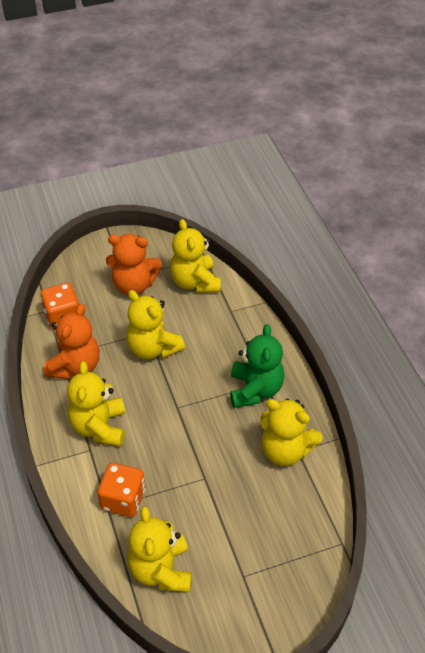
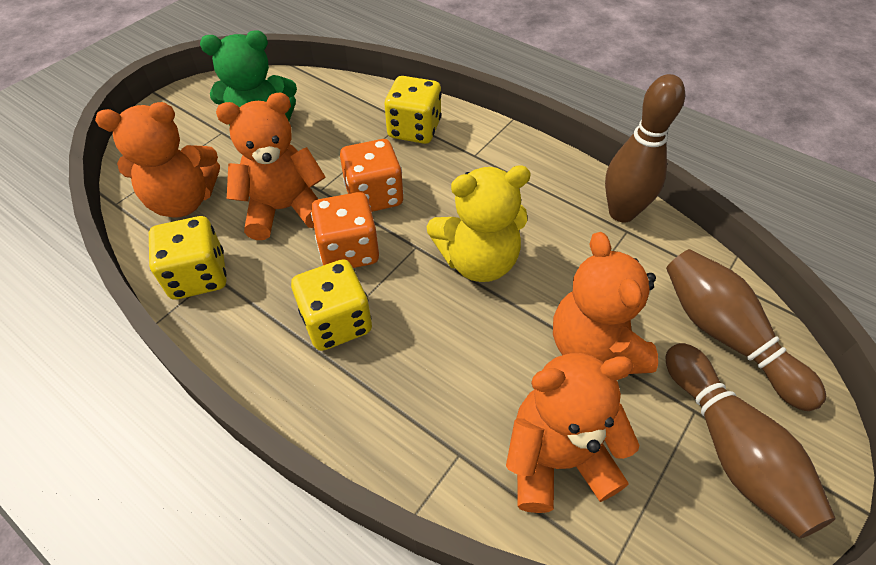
brown bowling pin: 0 -> 3
orange teddy bear: 2 -> 4
yellow dice: 0 -> 3
yellow teddy bear: 5 -> 1

